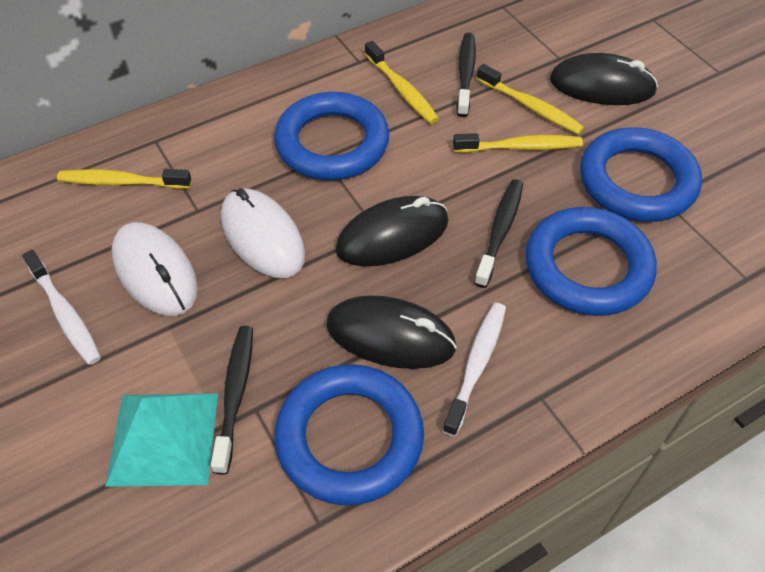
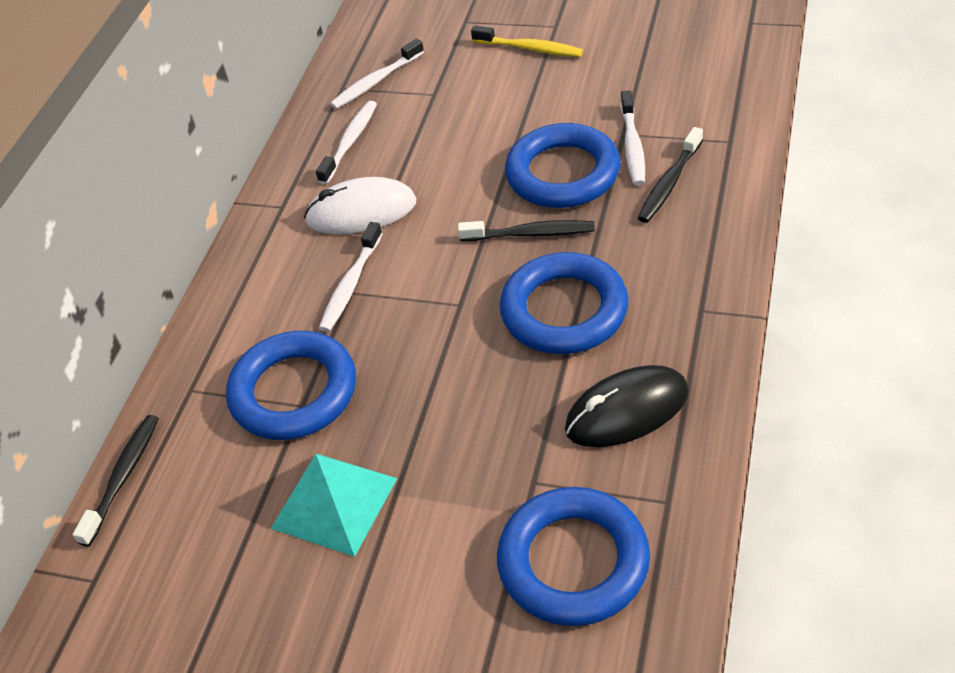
black mouse: 3 -> 1
white mouse: 2 -> 1
white toothbrush: 2 -> 4
yellow toothbrush: 4 -> 1

